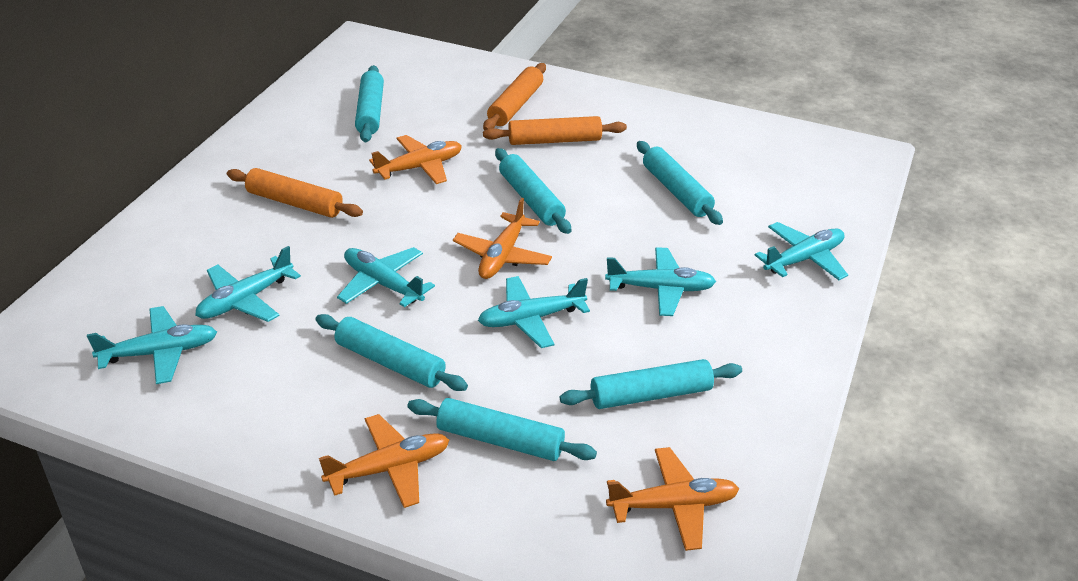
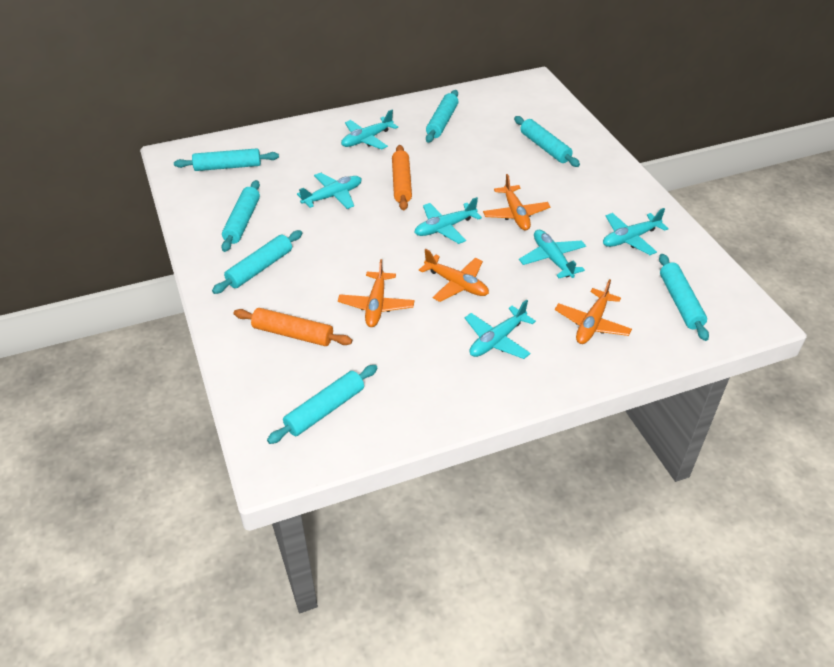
orange rolling pin: 3 -> 2
turquoise rolling pin: 6 -> 7

